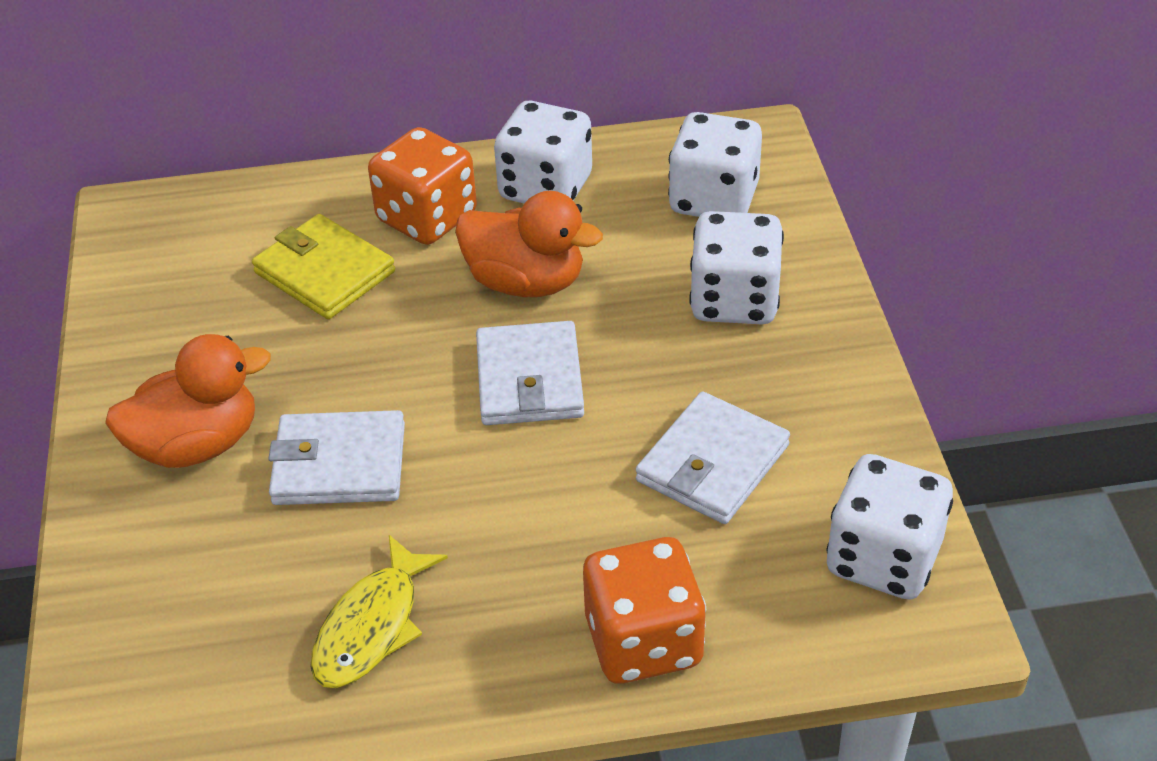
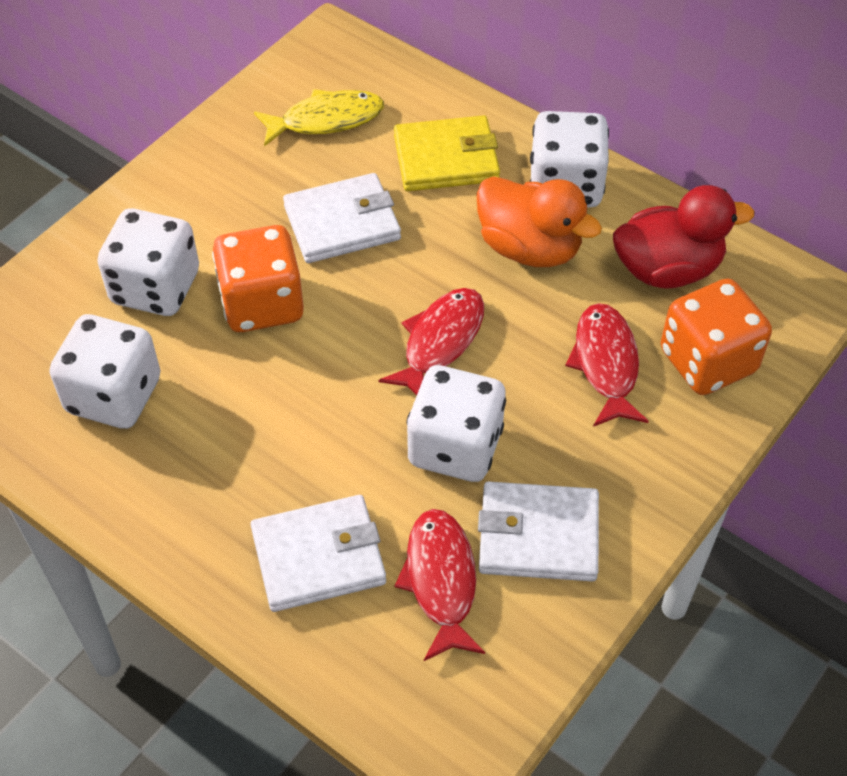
orange duck: 2 -> 1
red duck: 0 -> 1
red fish: 0 -> 3

